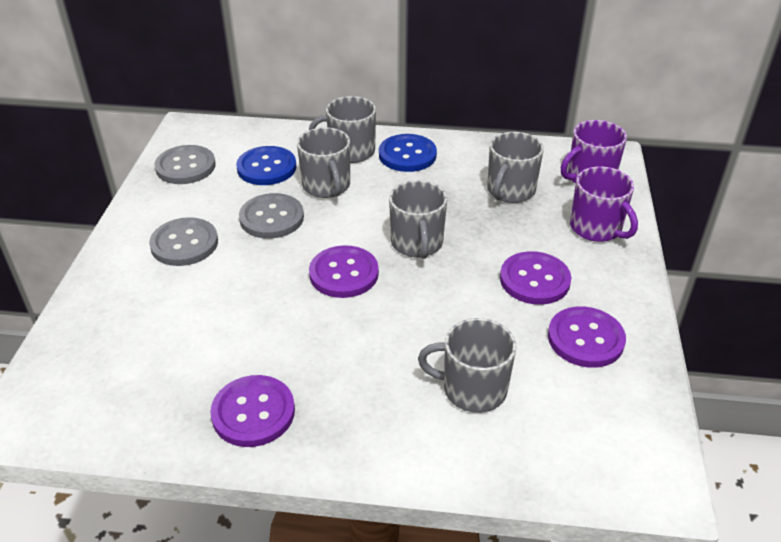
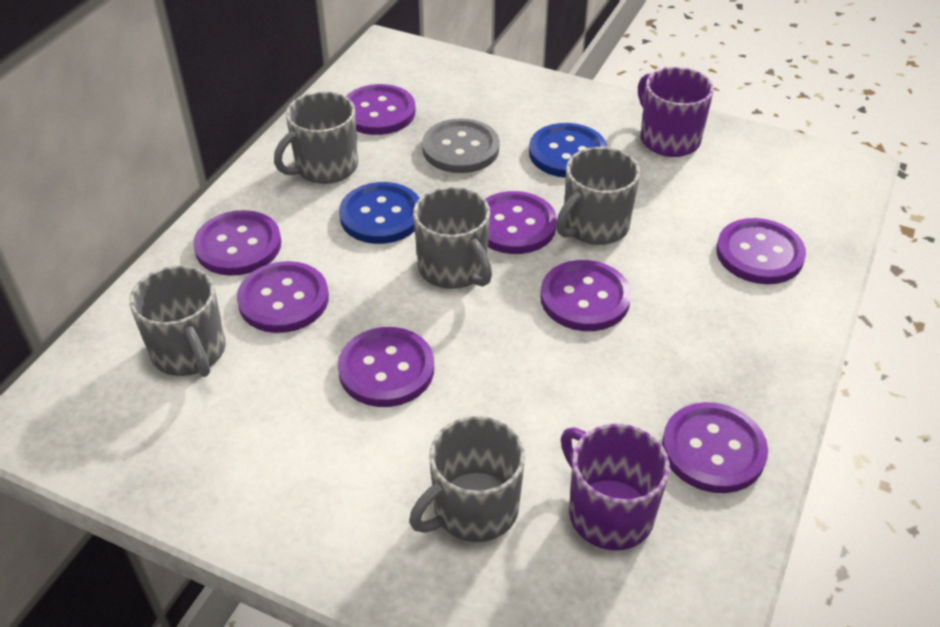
grey button: 3 -> 1
purple button: 4 -> 8

